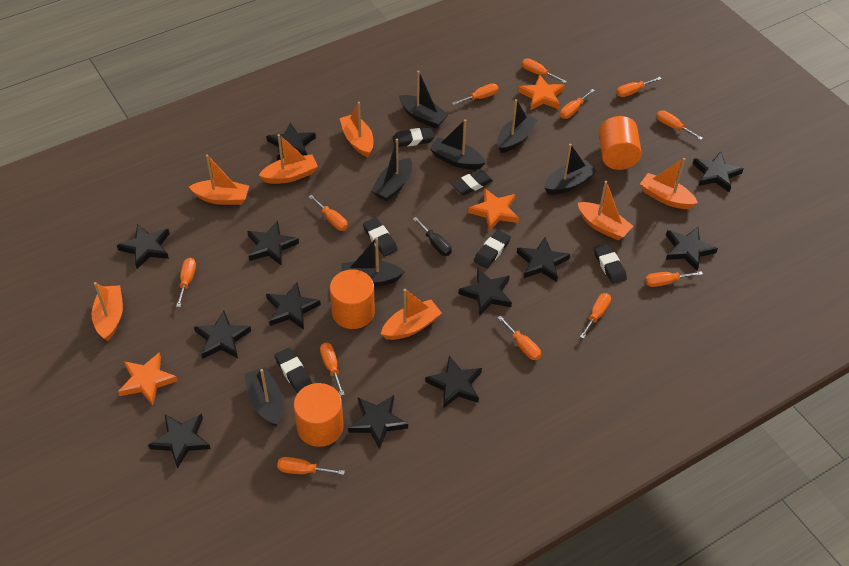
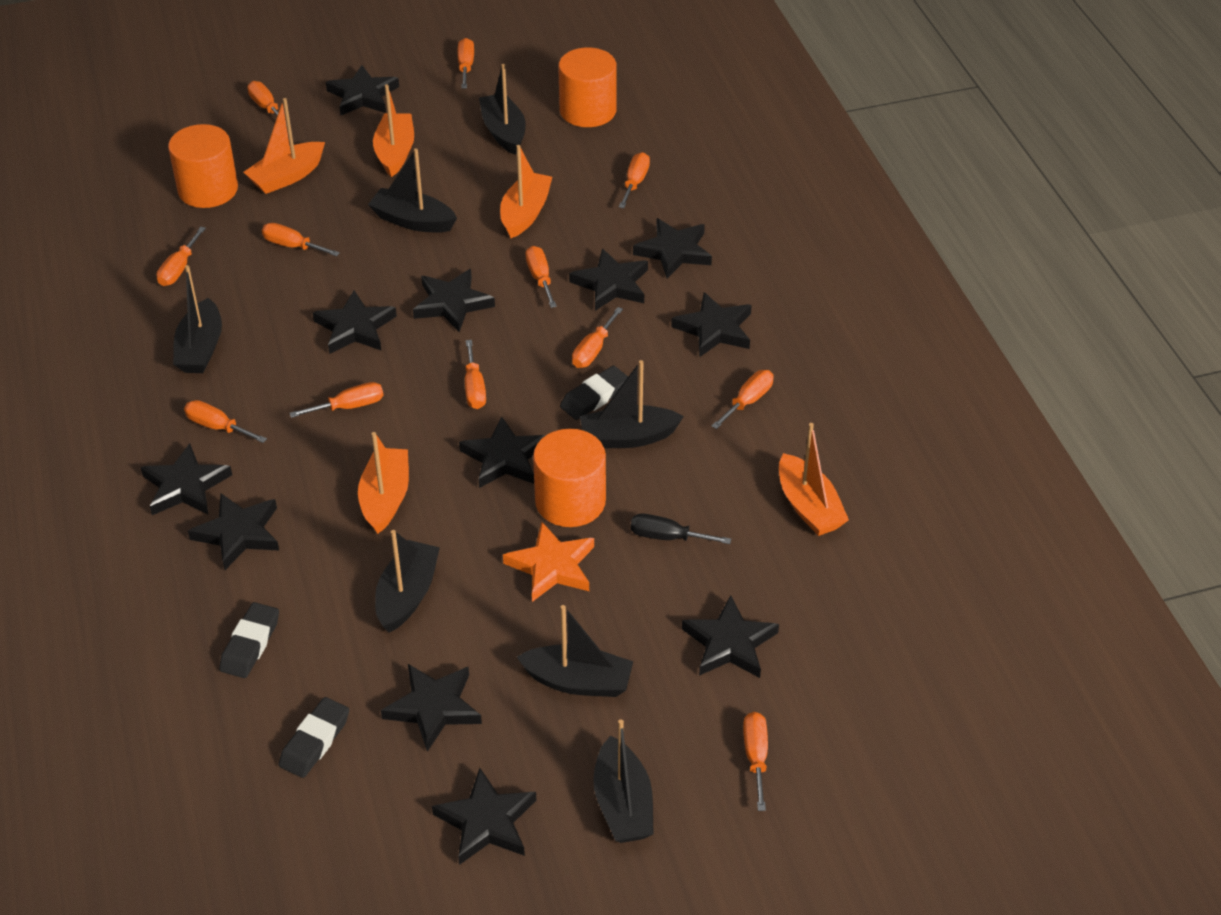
black eraser: 6 -> 3
orange boat: 7 -> 5
orange star: 3 -> 1

